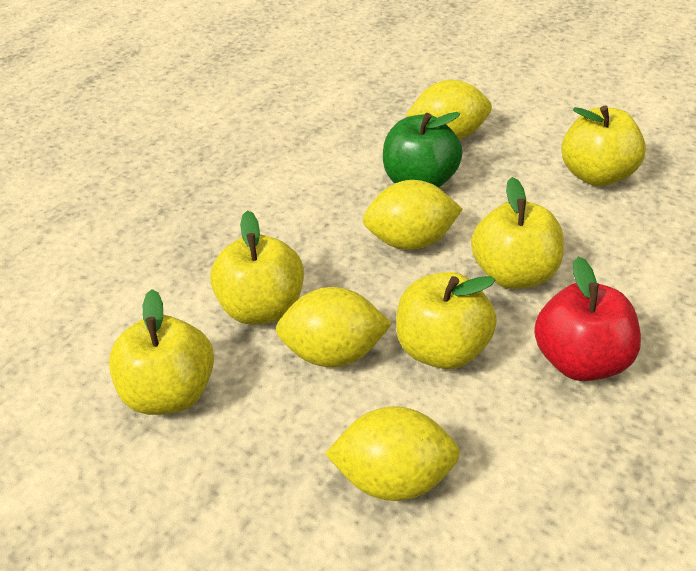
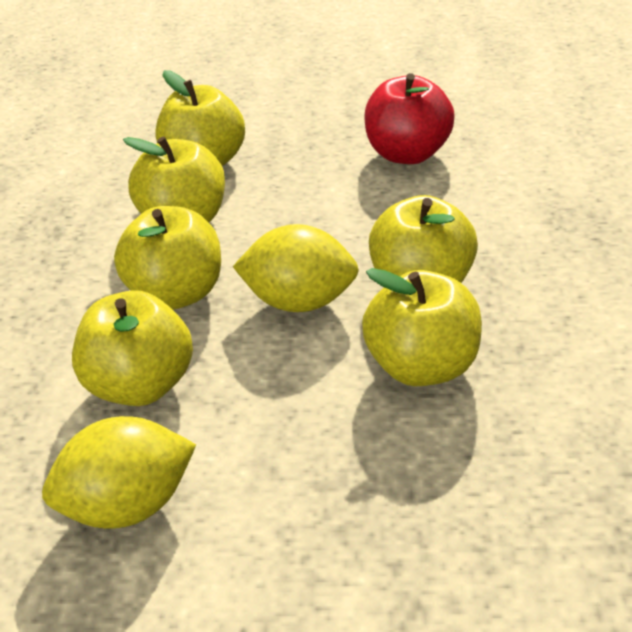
green apple: 1 -> 0
yellow apple: 5 -> 6
yellow lemon: 4 -> 2

